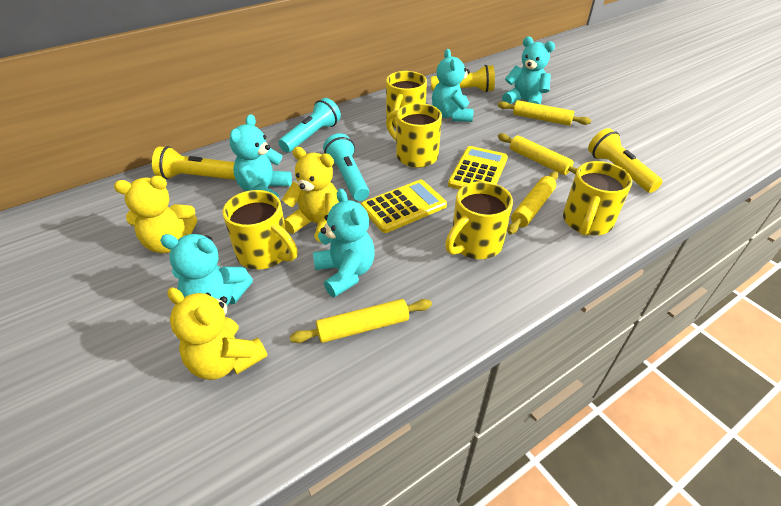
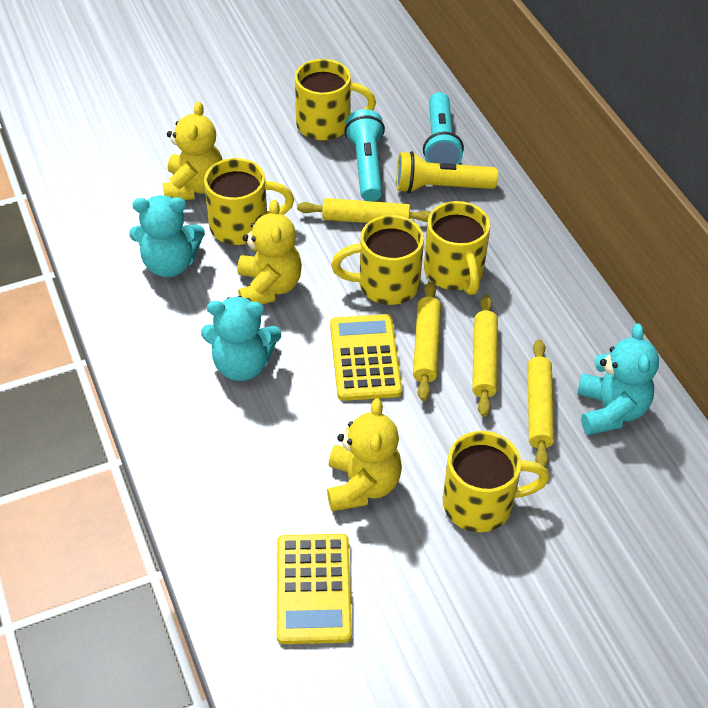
turquoise teddy bear: 5 -> 3
yellow flashlight: 3 -> 1

